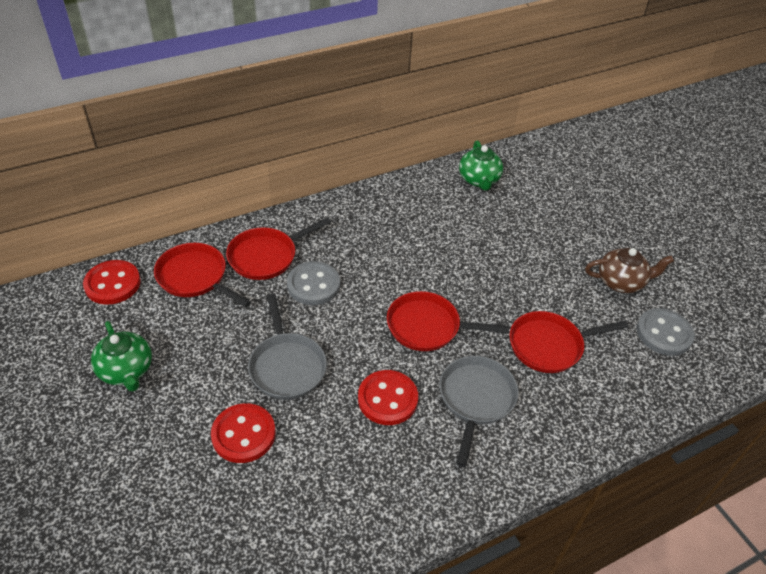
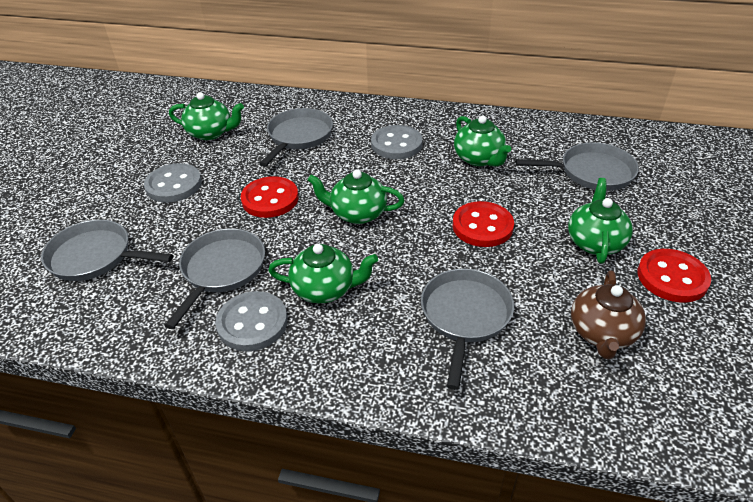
green teapot: 2 -> 5
grey button: 2 -> 3
grey pan: 2 -> 5
red pan: 4 -> 0

